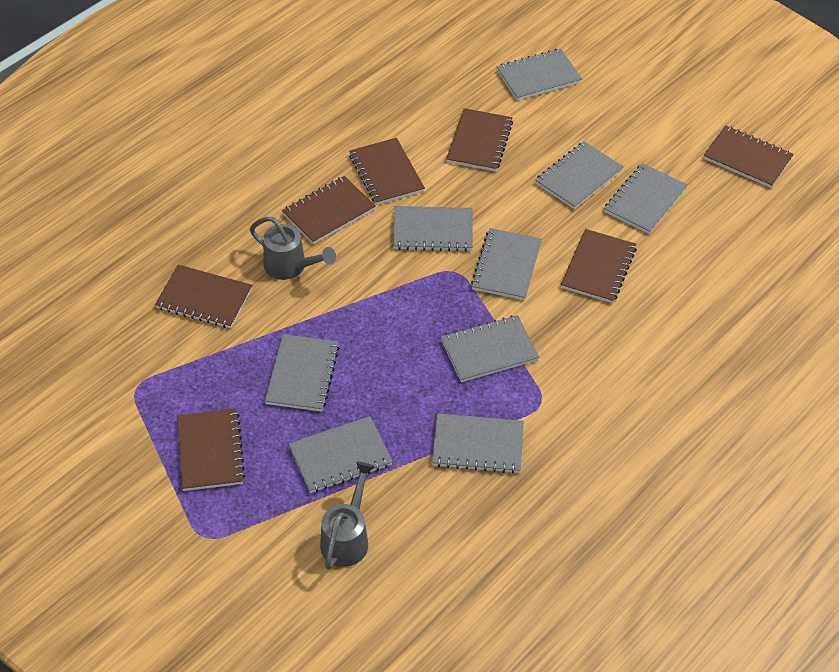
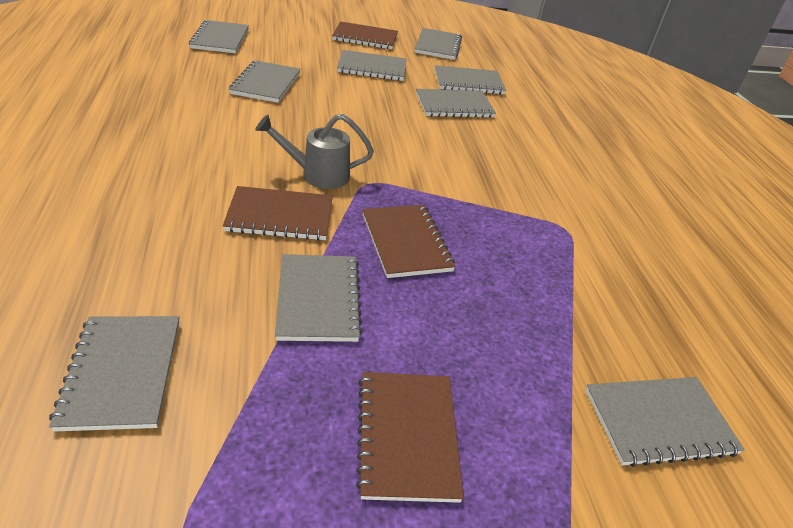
brown notebook: 7 -> 4
grey watering can: 2 -> 1

